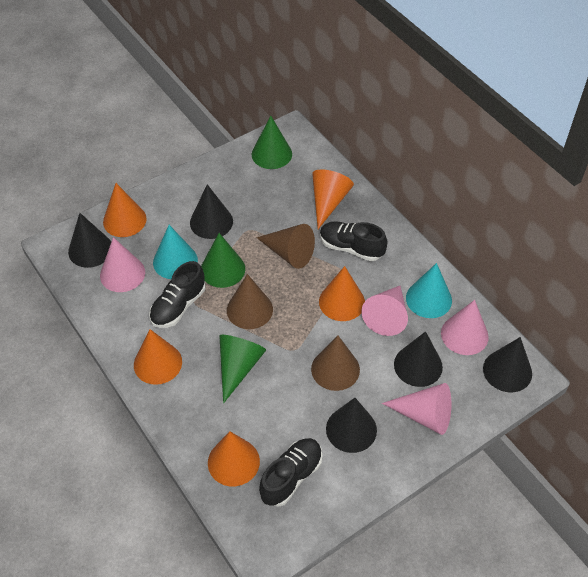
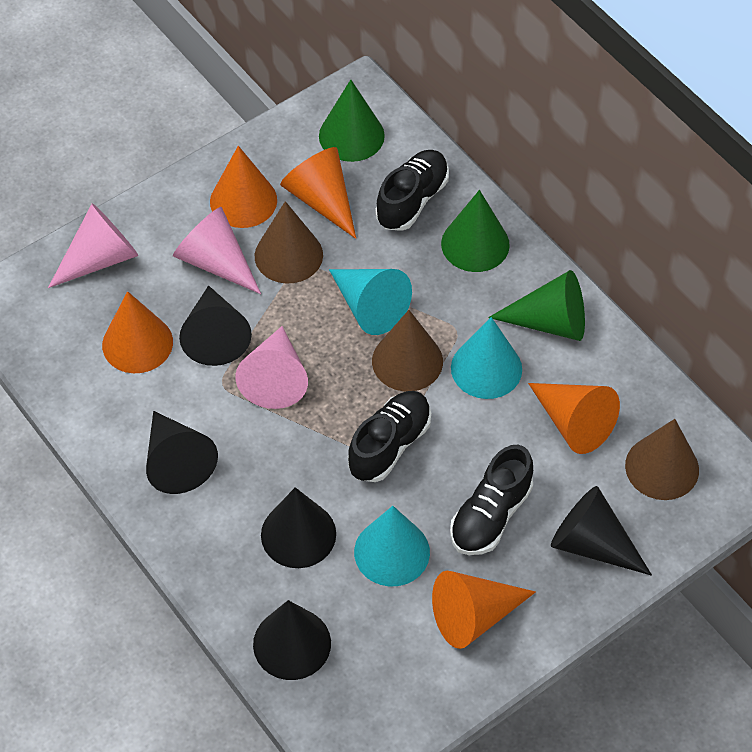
pink cone: 4 -> 3
turquoise cone: 2 -> 3

